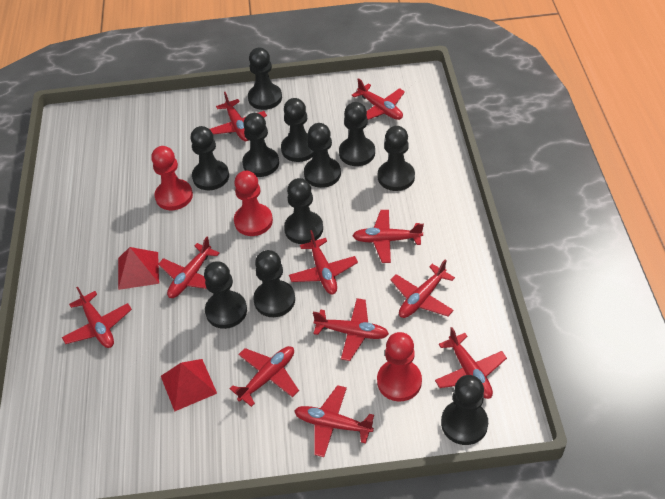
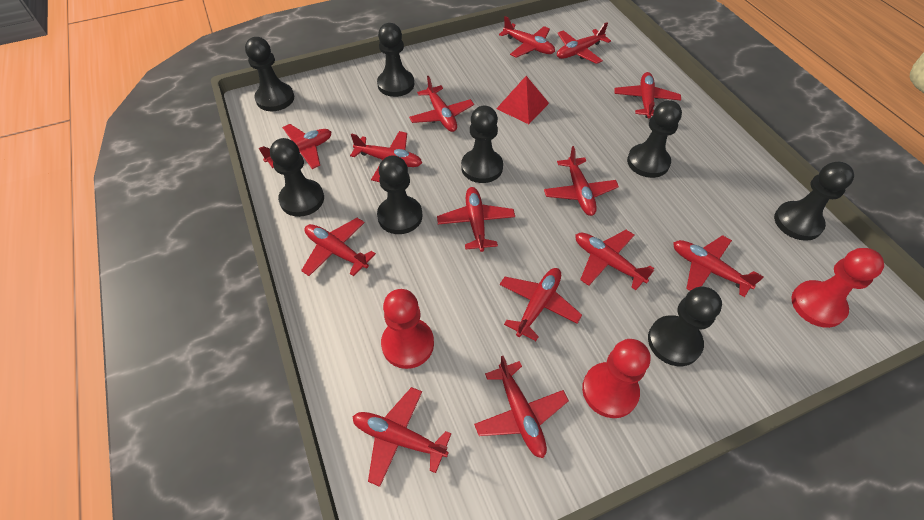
black pawn: 11 -> 8
red plane: 11 -> 14
red pyramid: 2 -> 1

